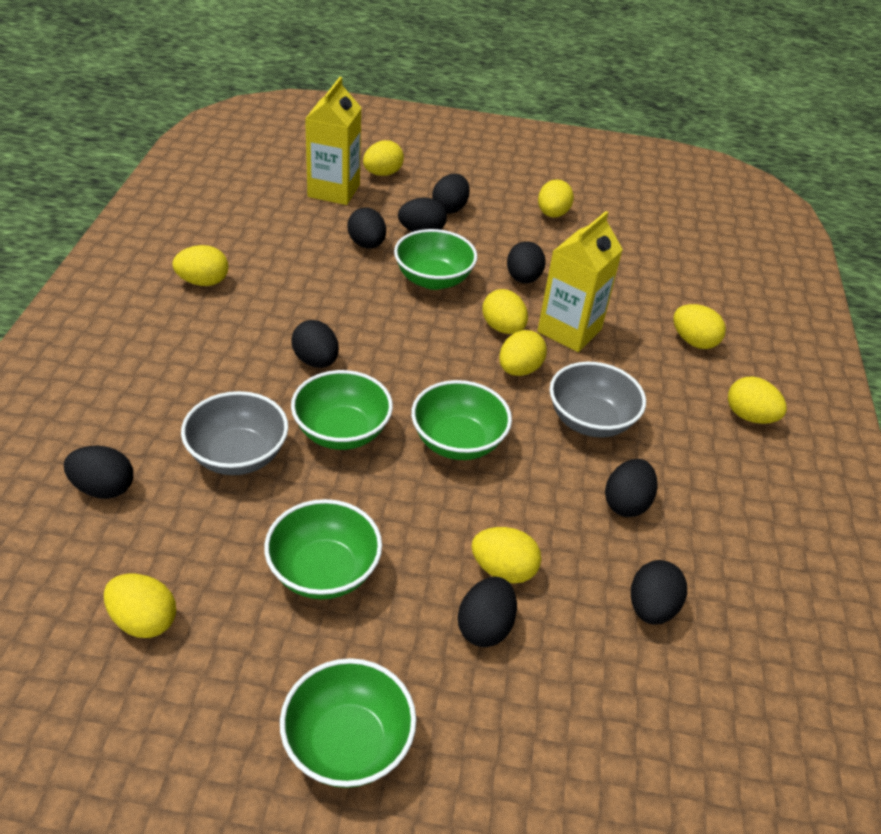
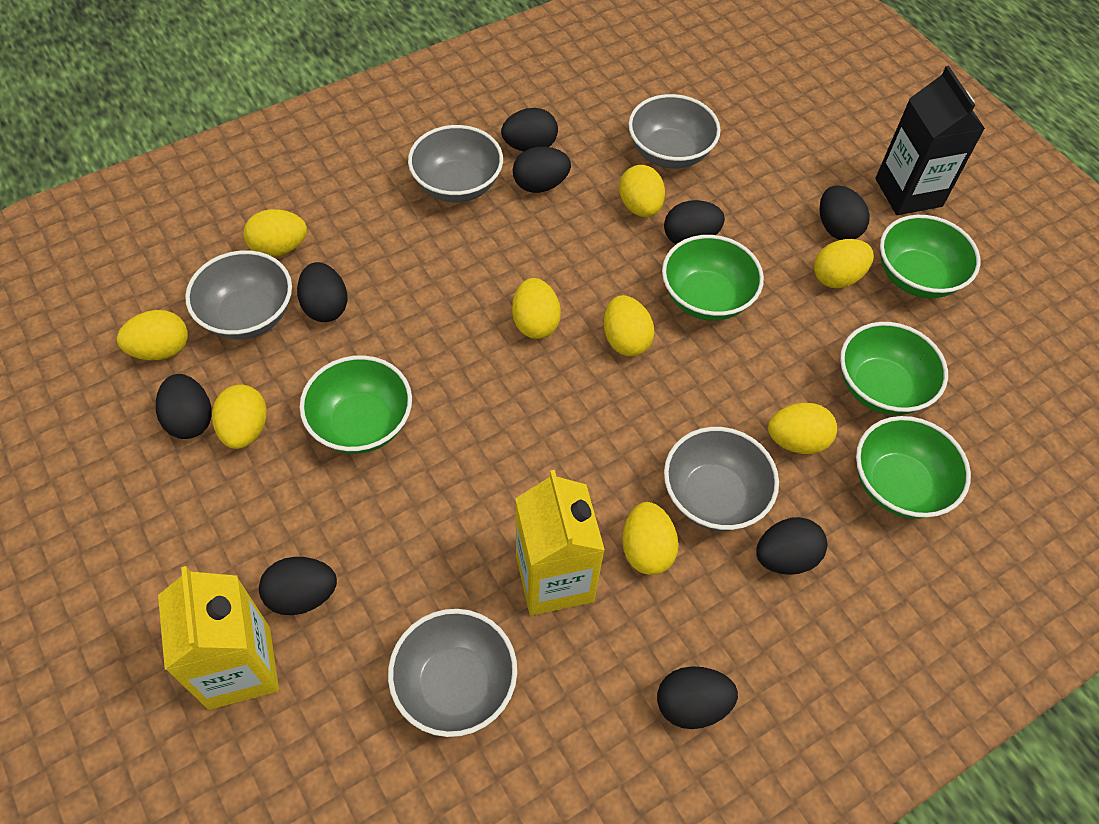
black carton: 0 -> 1
grey bowl: 2 -> 5

